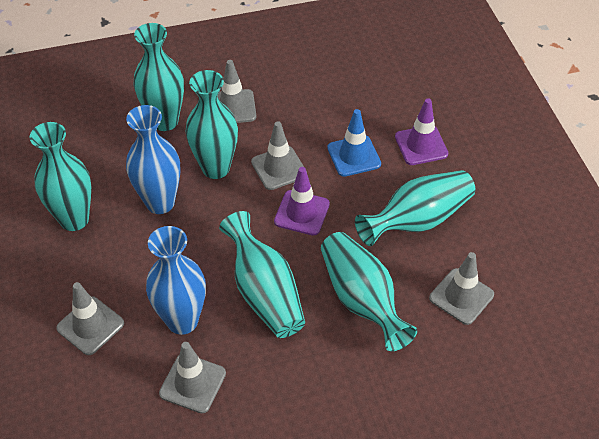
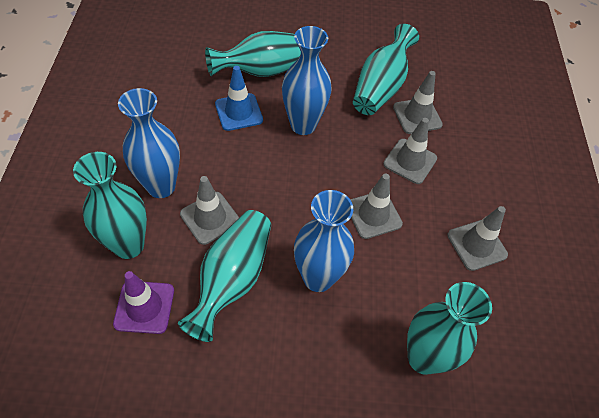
blue vase: 2 -> 3
purple traffic cone: 2 -> 1
turquoise vase: 6 -> 5

